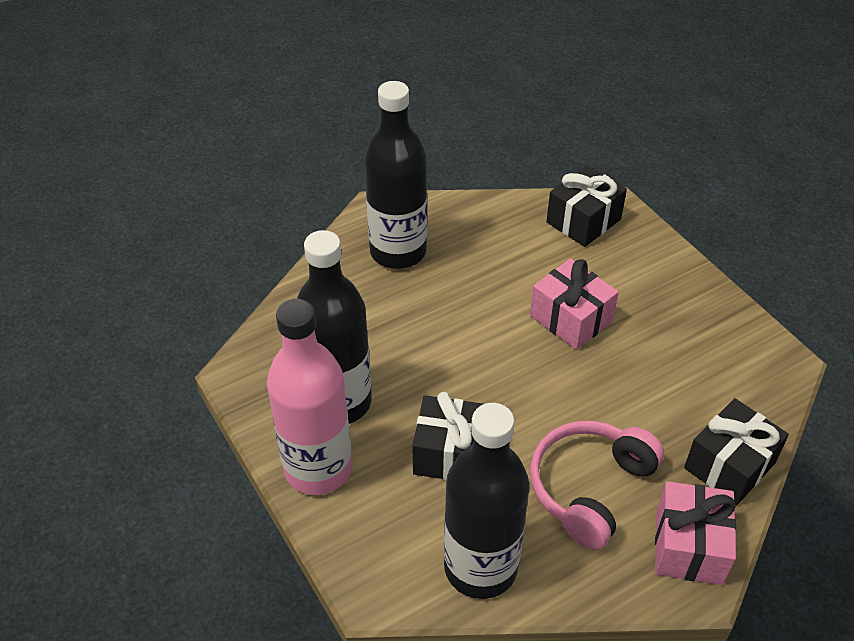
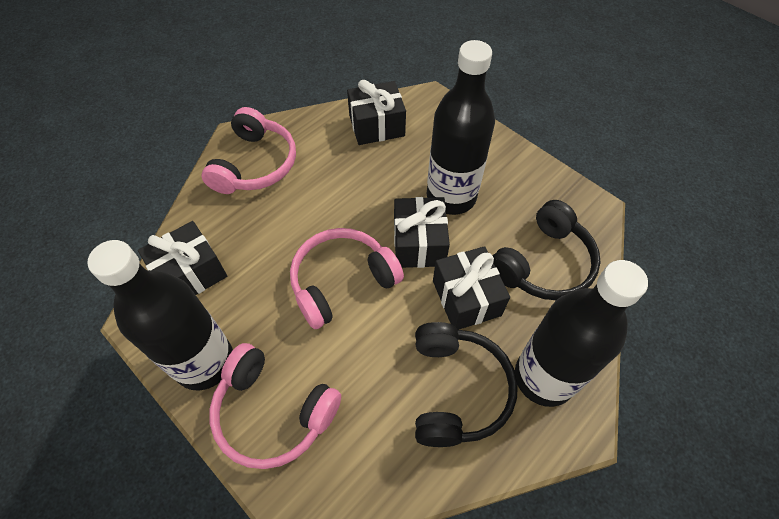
black gift: 3 -> 4
black headphones: 0 -> 2
pink bottle: 1 -> 0
pink gift: 2 -> 0
pink headphones: 1 -> 3

